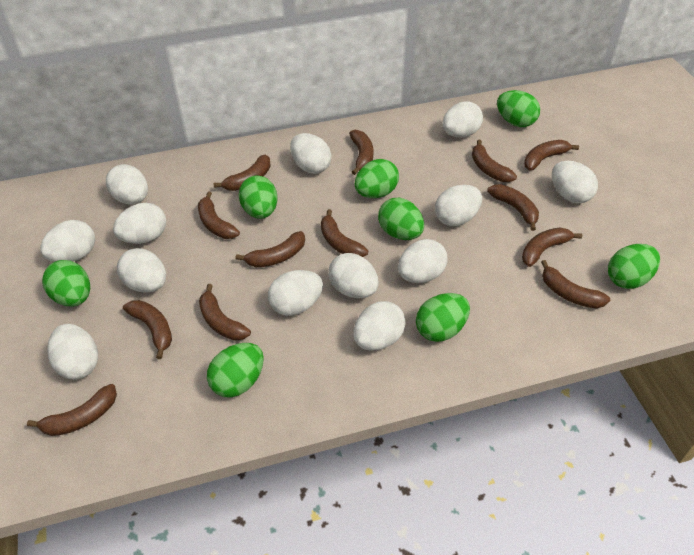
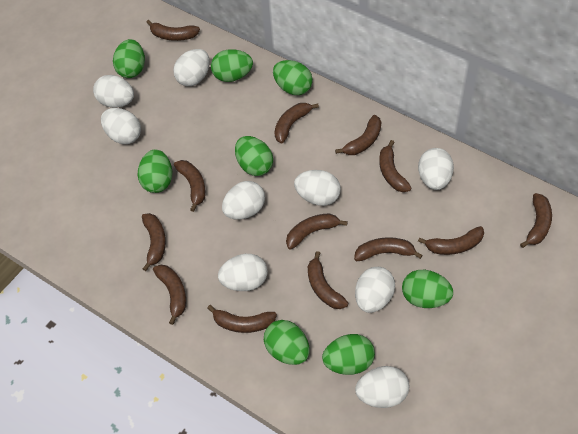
white egg: 13 -> 9

